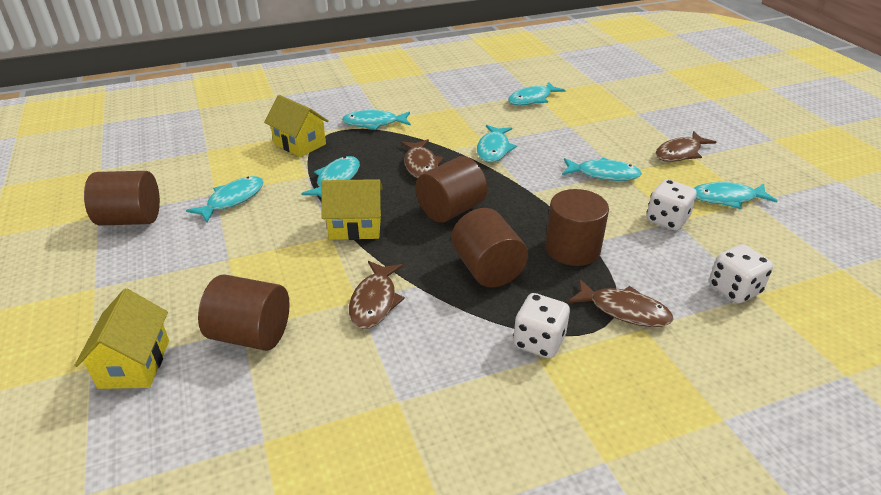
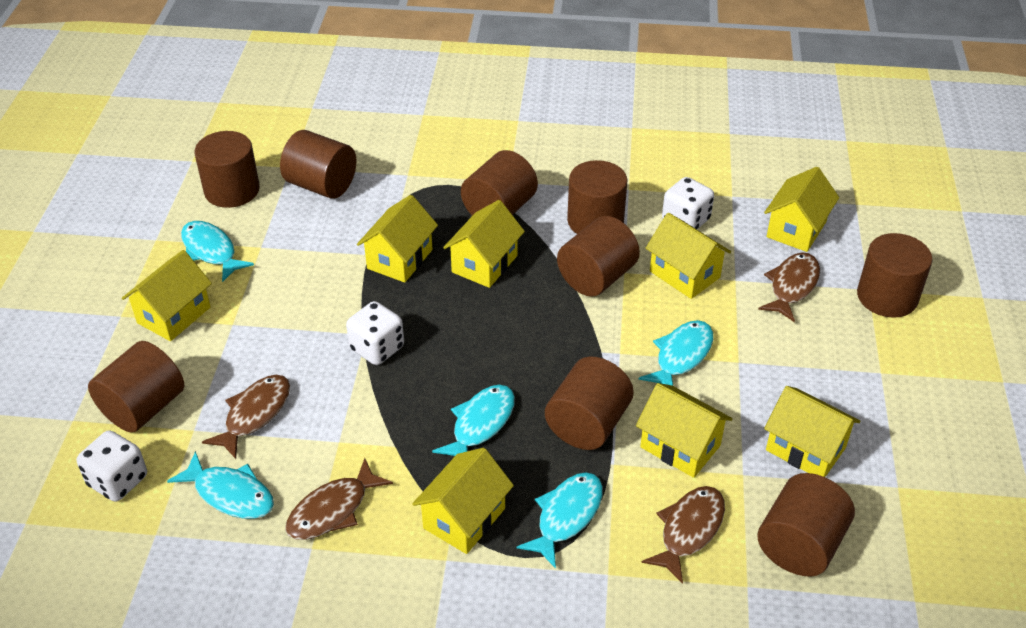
brown cylinder: 5 -> 9
turquoise fish: 7 -> 5
yellow house: 3 -> 8

